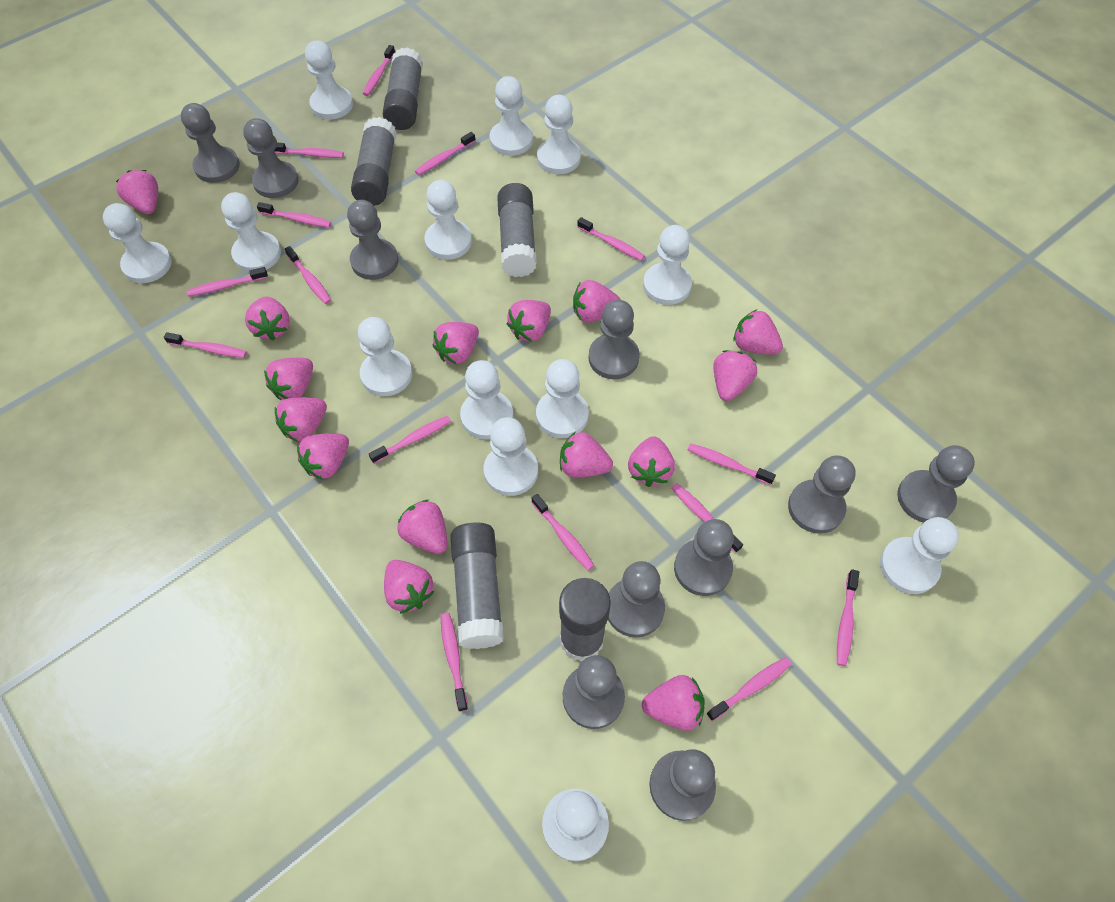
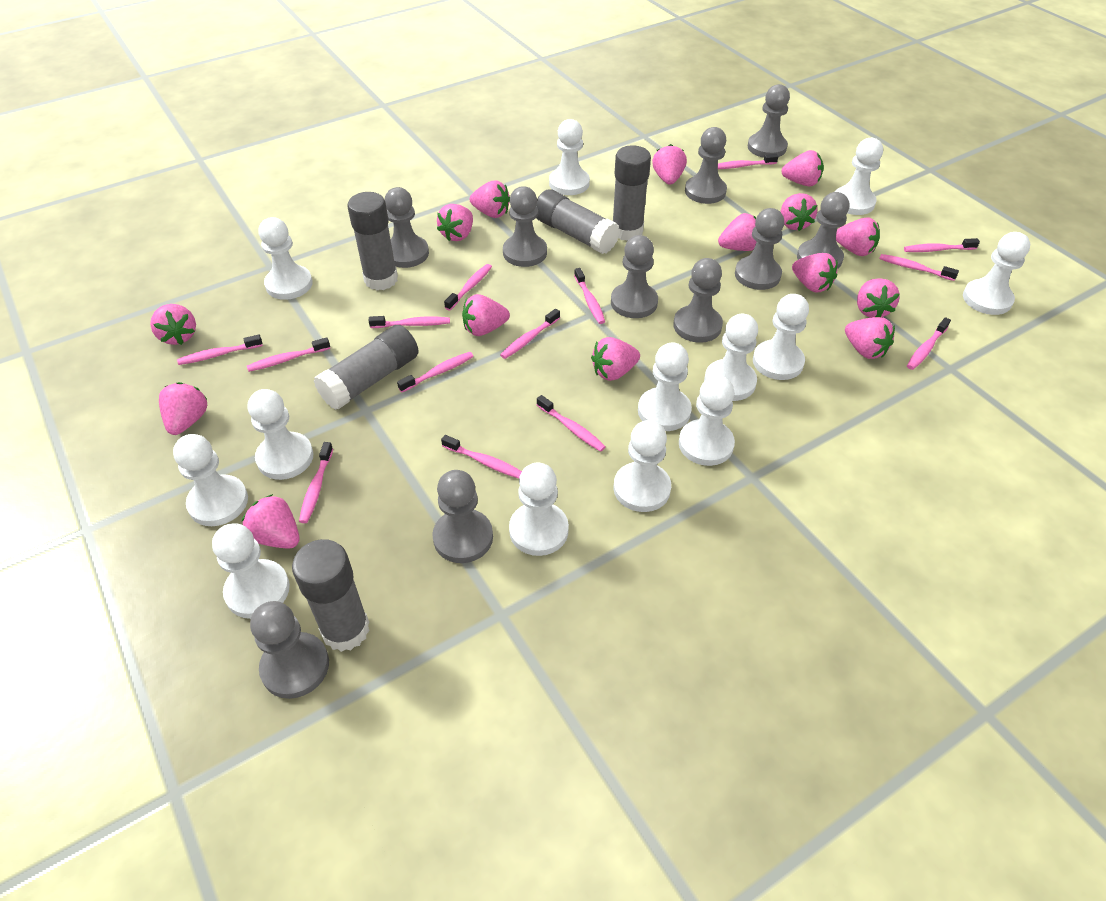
pink toothbrush: 15 -> 14

